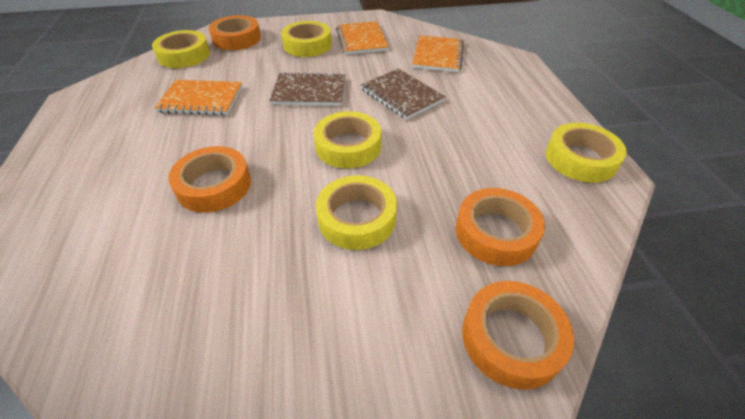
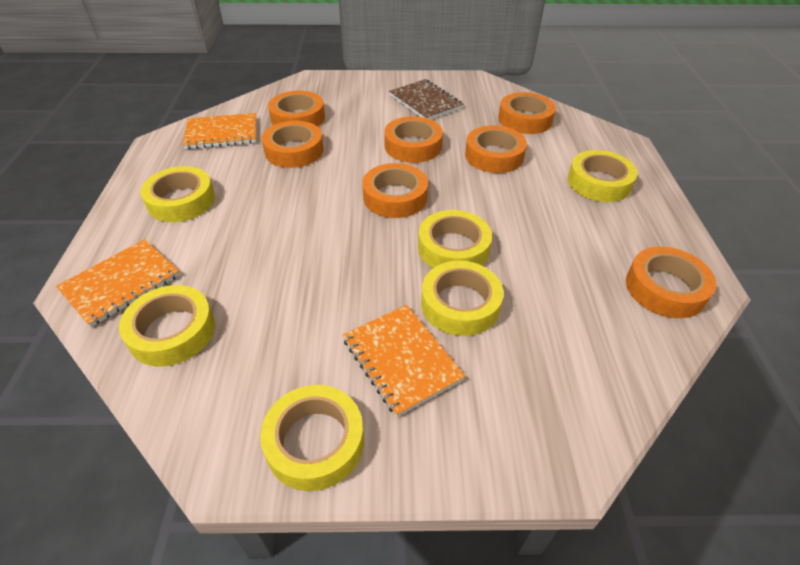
brown notebook: 2 -> 1
orange tape: 4 -> 7
yellow tape: 5 -> 6

